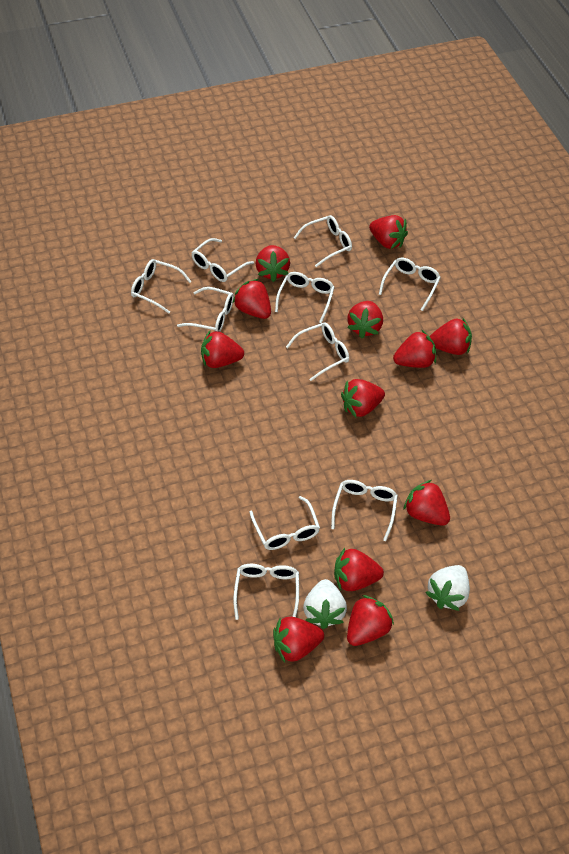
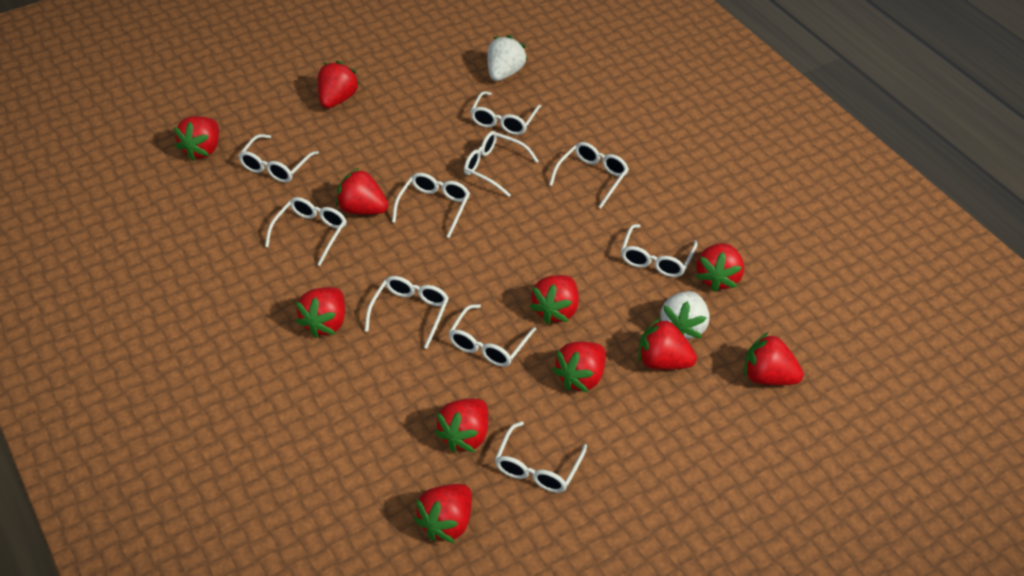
red strawberry: 12 -> 11

